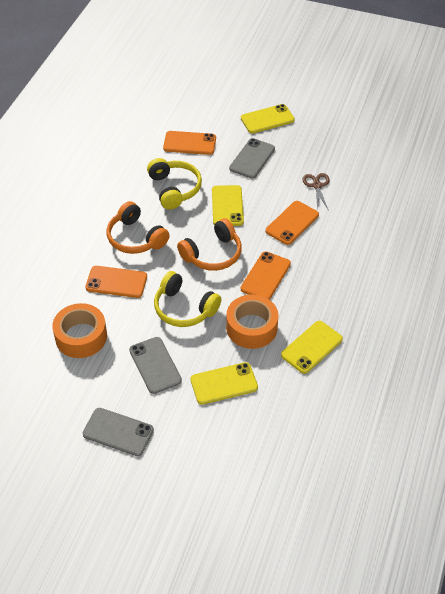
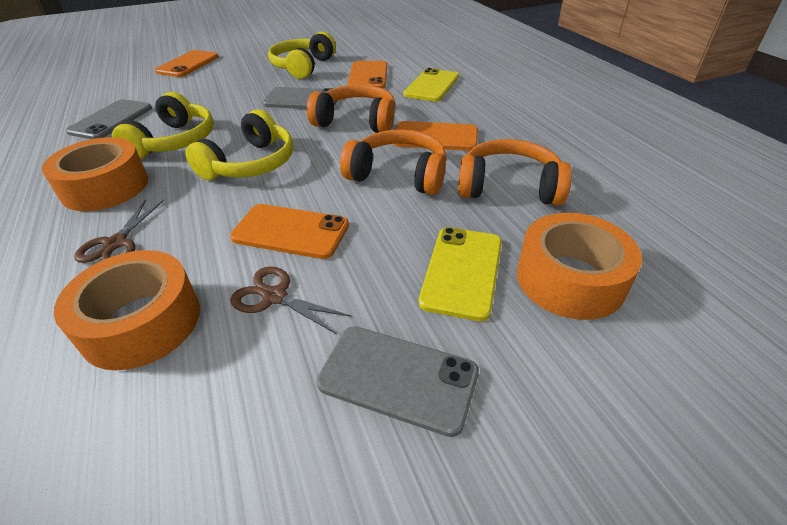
brown scissors: 1 -> 2
orange headphones: 2 -> 3
orange tape: 2 -> 3
yellow headphones: 2 -> 3
yellow phone: 4 -> 2

